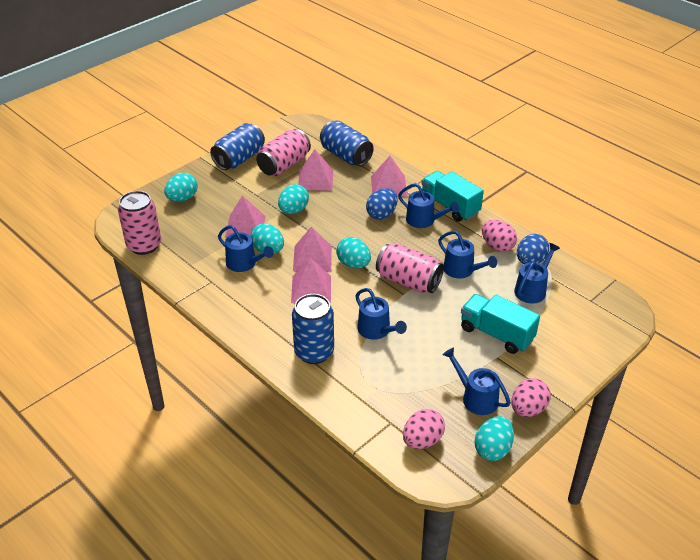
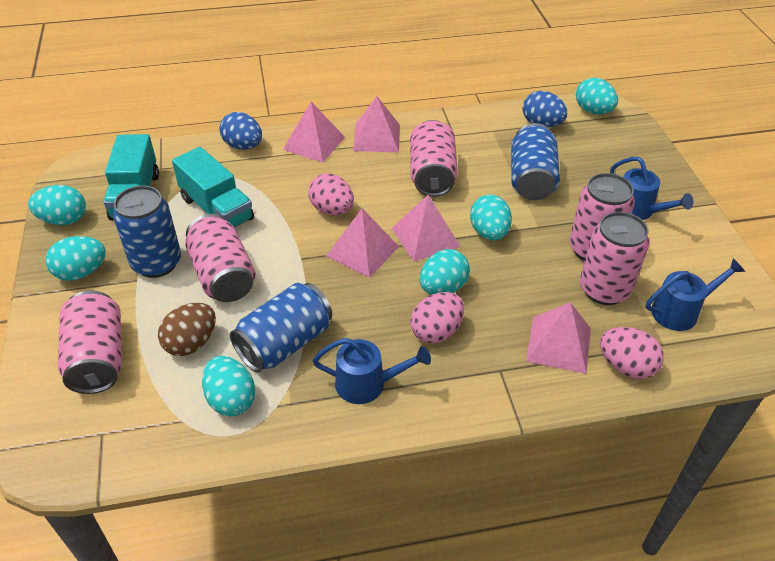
blue watering can: 6 -> 3
brown egg: 0 -> 1
pink can: 3 -> 5
turquoise egg: 5 -> 6

